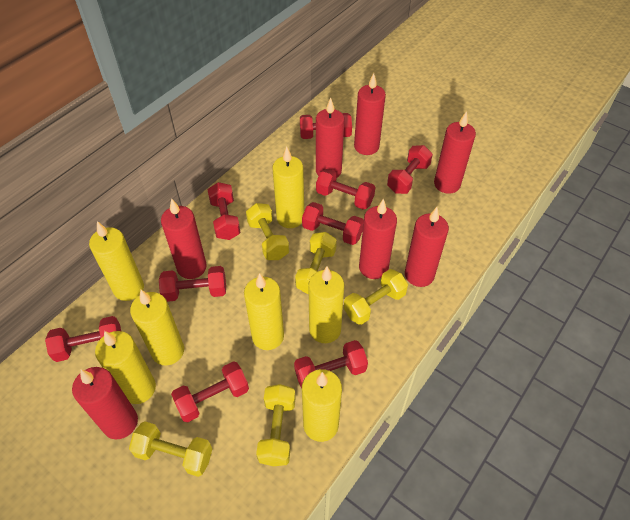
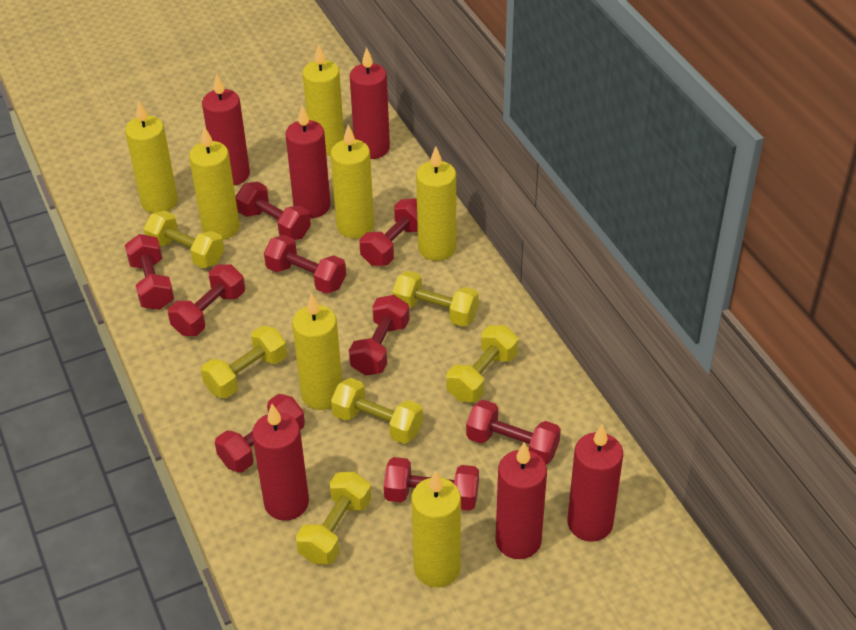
red candle: 7 -> 6
yellow dumbbell: 5 -> 6

